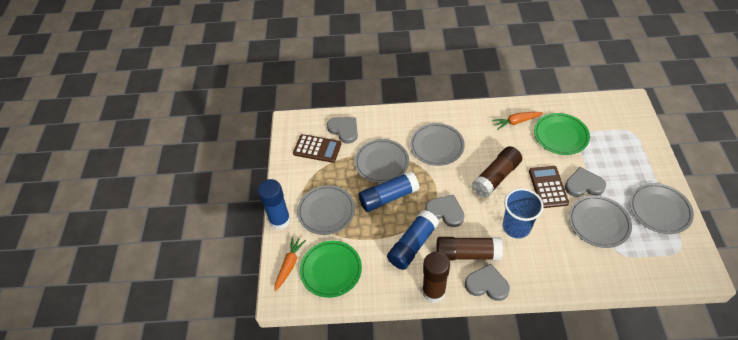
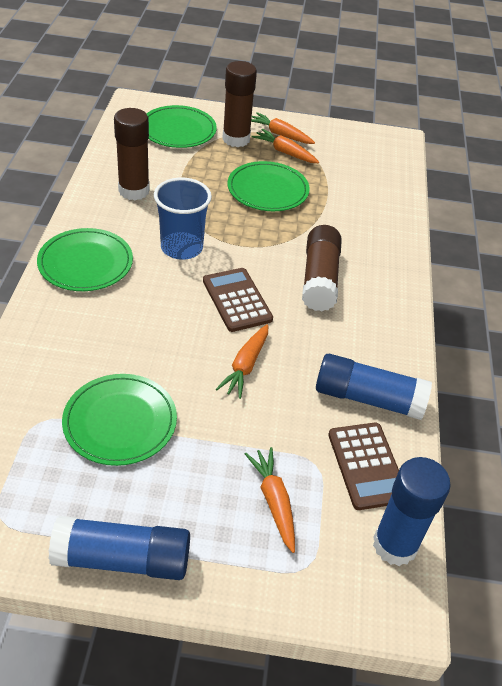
green plate: 2 -> 4
grey heart: 4 -> 0
grey plate: 5 -> 0
orange carrot: 2 -> 4

